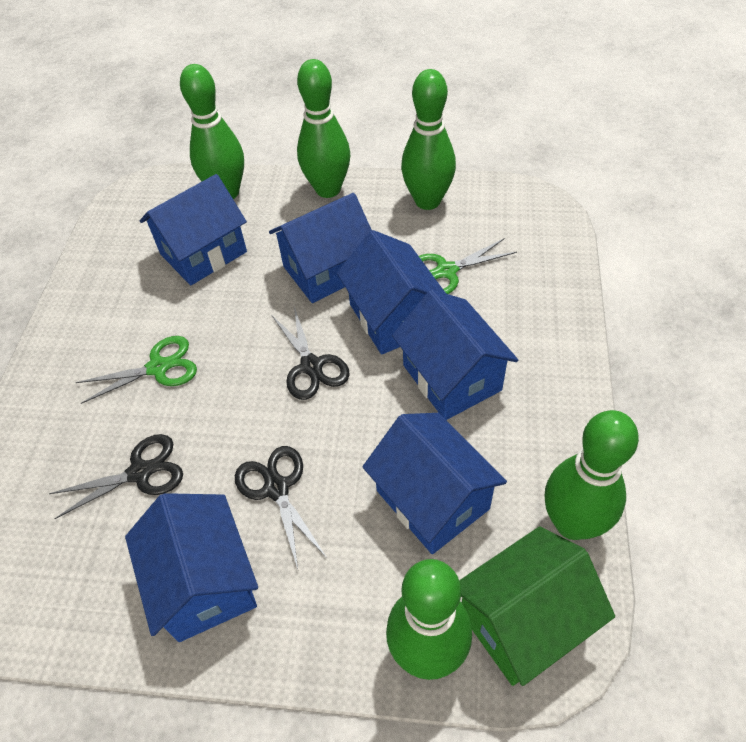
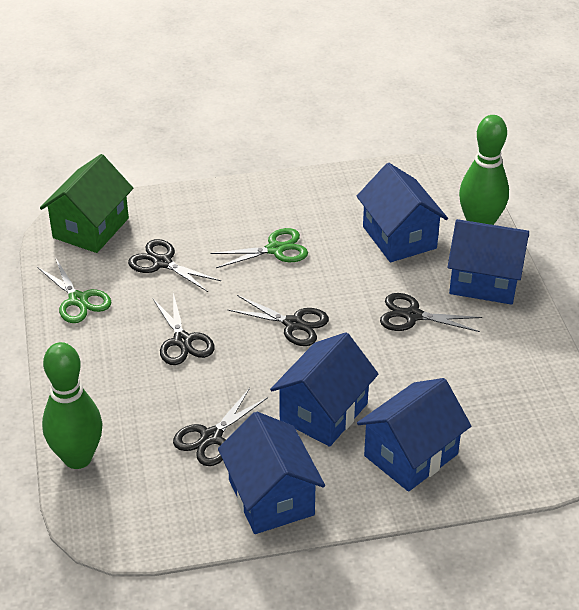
black scissors: 3 -> 5
blue house: 6 -> 5
green bowling pin: 5 -> 2

